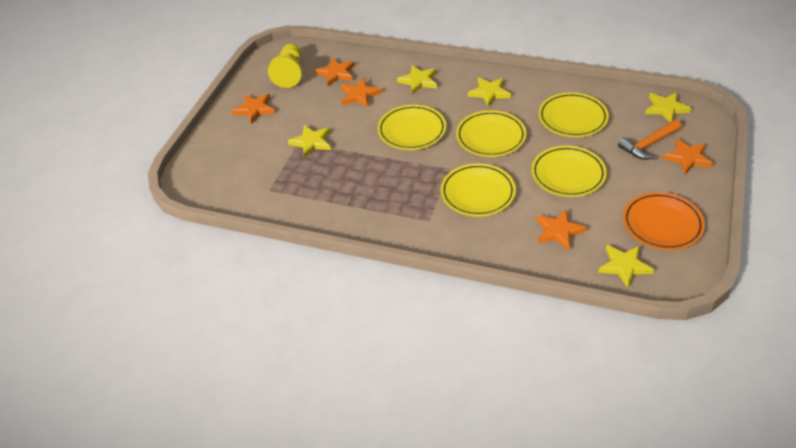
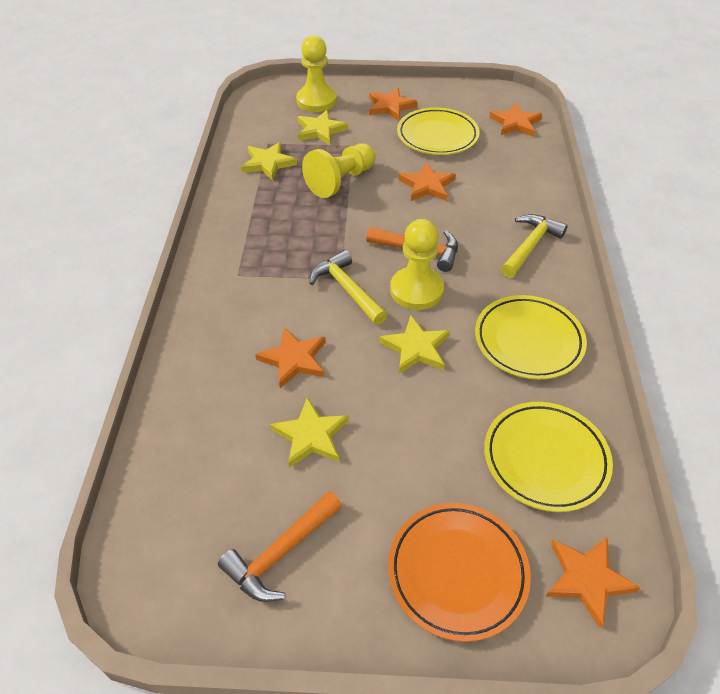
orange hammer: 1 -> 2
yellow hammer: 0 -> 2
yellow pawn: 1 -> 3
yellow plate: 5 -> 3
yellow star: 5 -> 4

